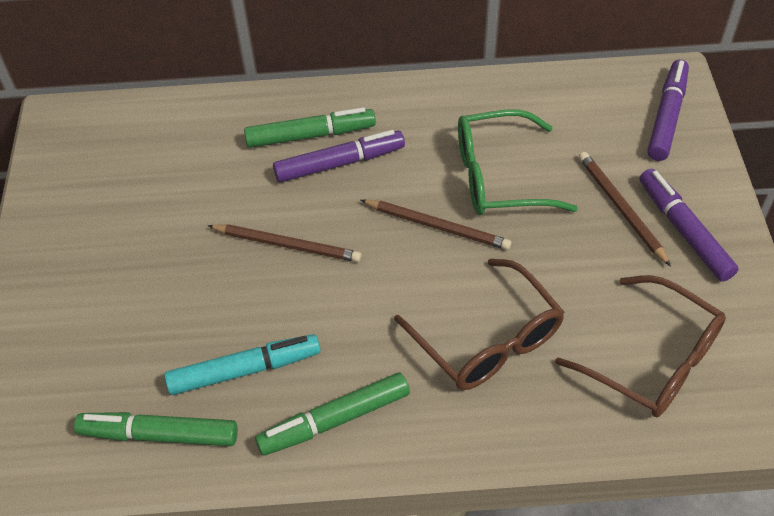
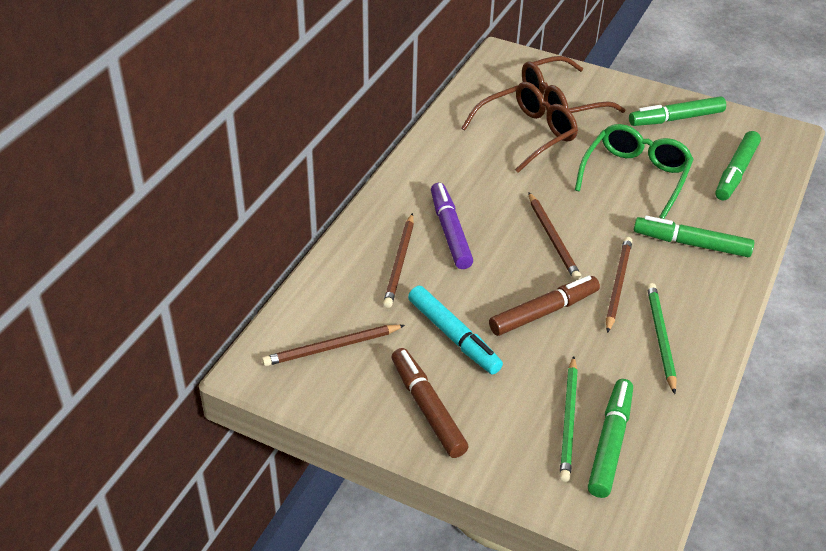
brown marker: 0 -> 2
brown pencil: 3 -> 4
green marker: 3 -> 4
green pencil: 0 -> 2
purple marker: 3 -> 1

